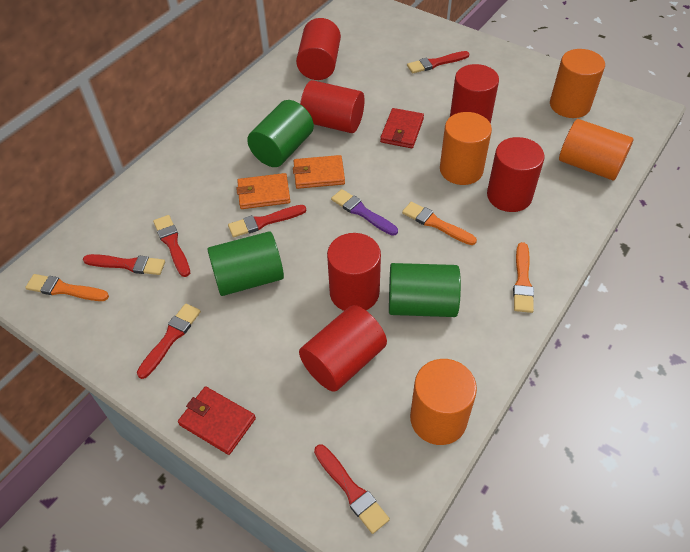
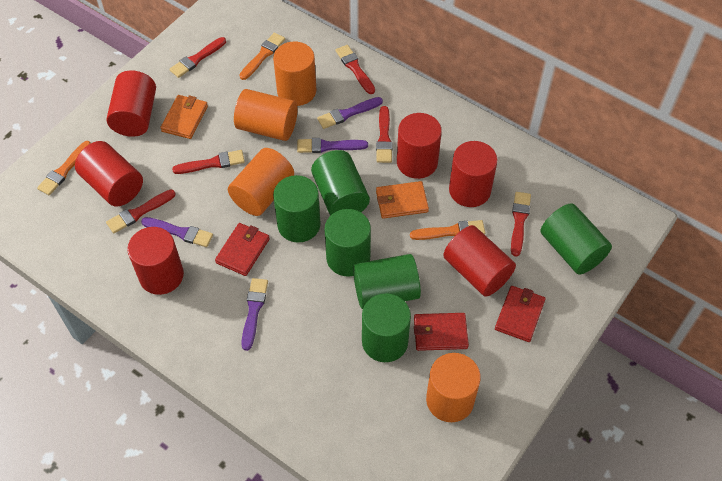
green cylinder: 3 -> 6
purple brush: 1 -> 4
red wallet: 2 -> 3

